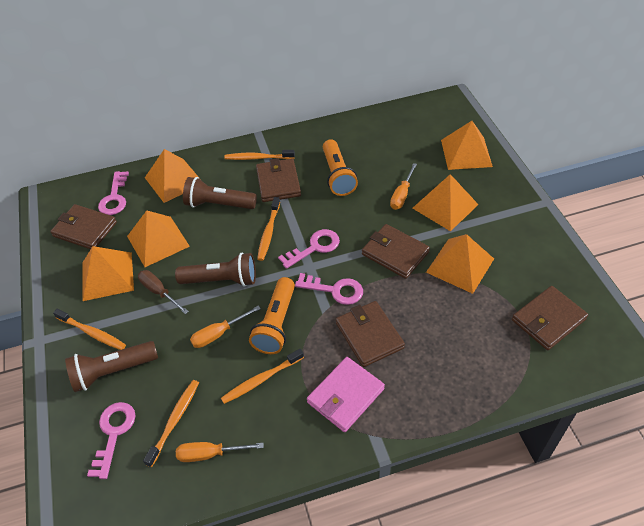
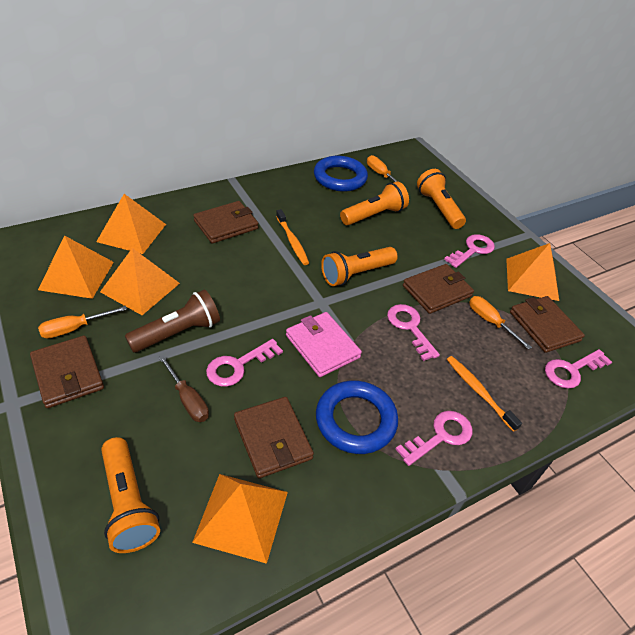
blue ring: 0 -> 2
brown flashlight: 3 -> 1
orange flashlight: 2 -> 4
orange pyramid: 6 -> 5
orange toothbrush: 5 -> 2
pink key: 4 -> 5

